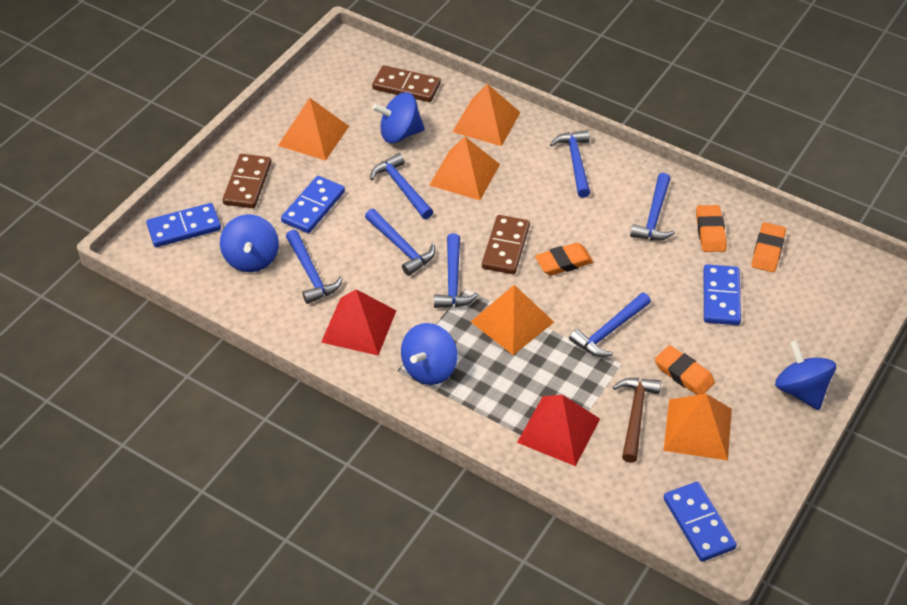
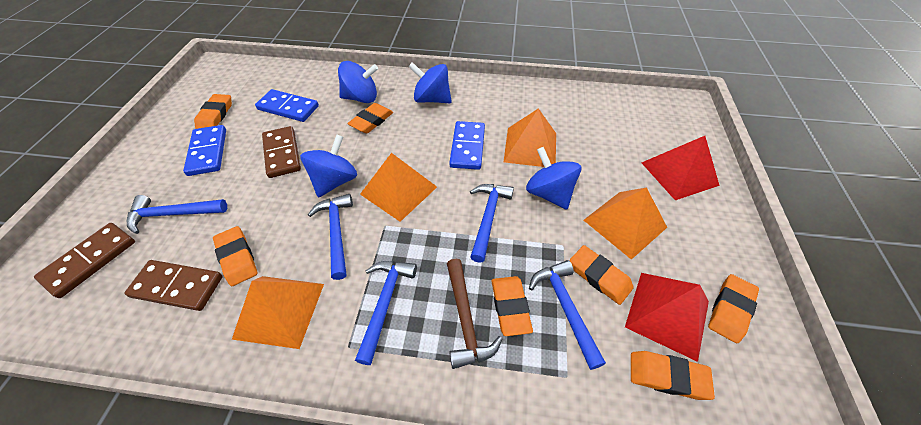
blue domino: 4 -> 3
blue hammer: 7 -> 5
orange eraser: 4 -> 7
orange pyramid: 5 -> 4

